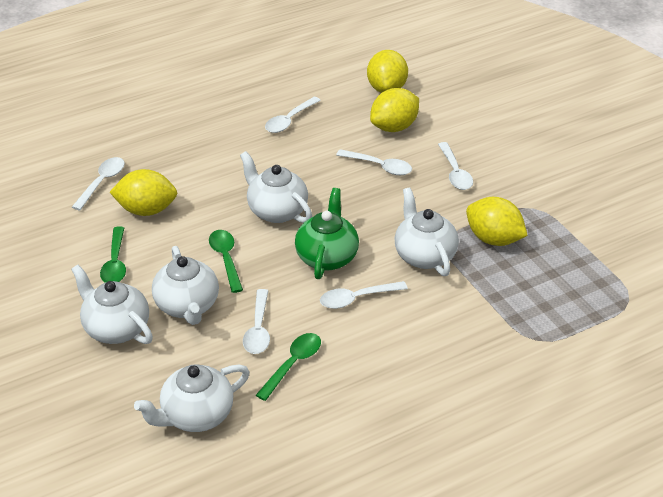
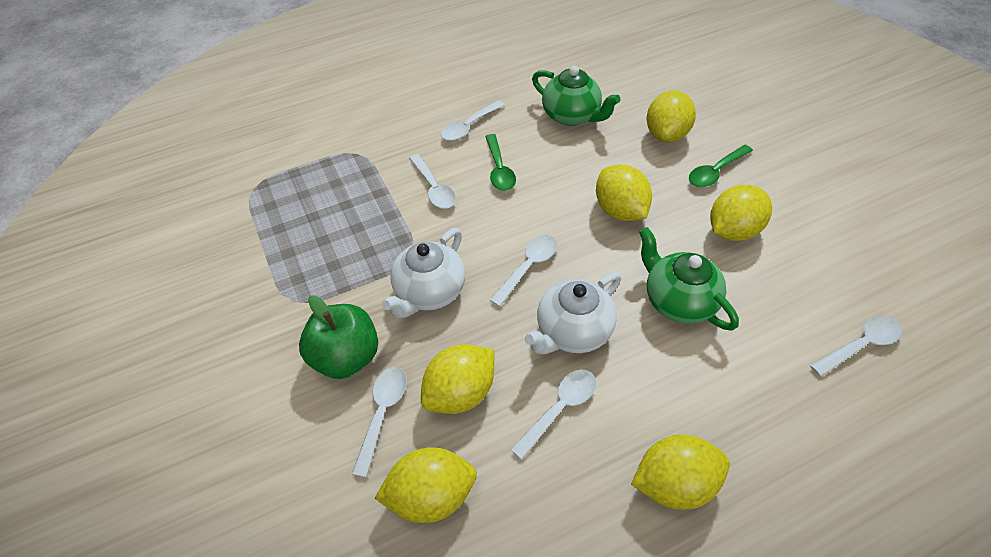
green apple: 0 -> 1
green spoon: 3 -> 2
green teapot: 1 -> 2
white teapot: 5 -> 2
yellow lemon: 4 -> 6

